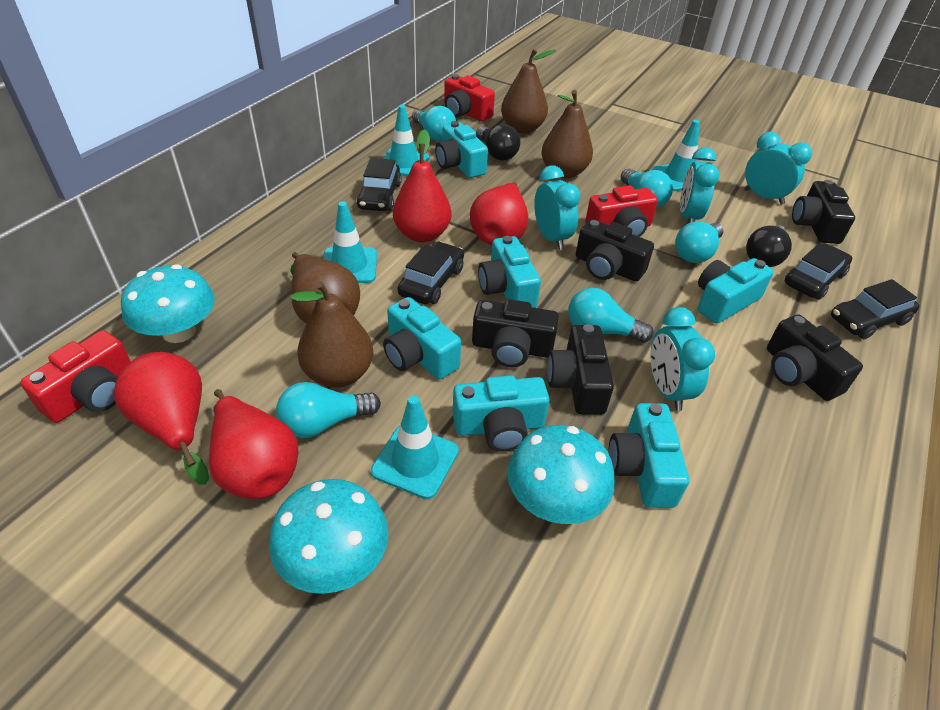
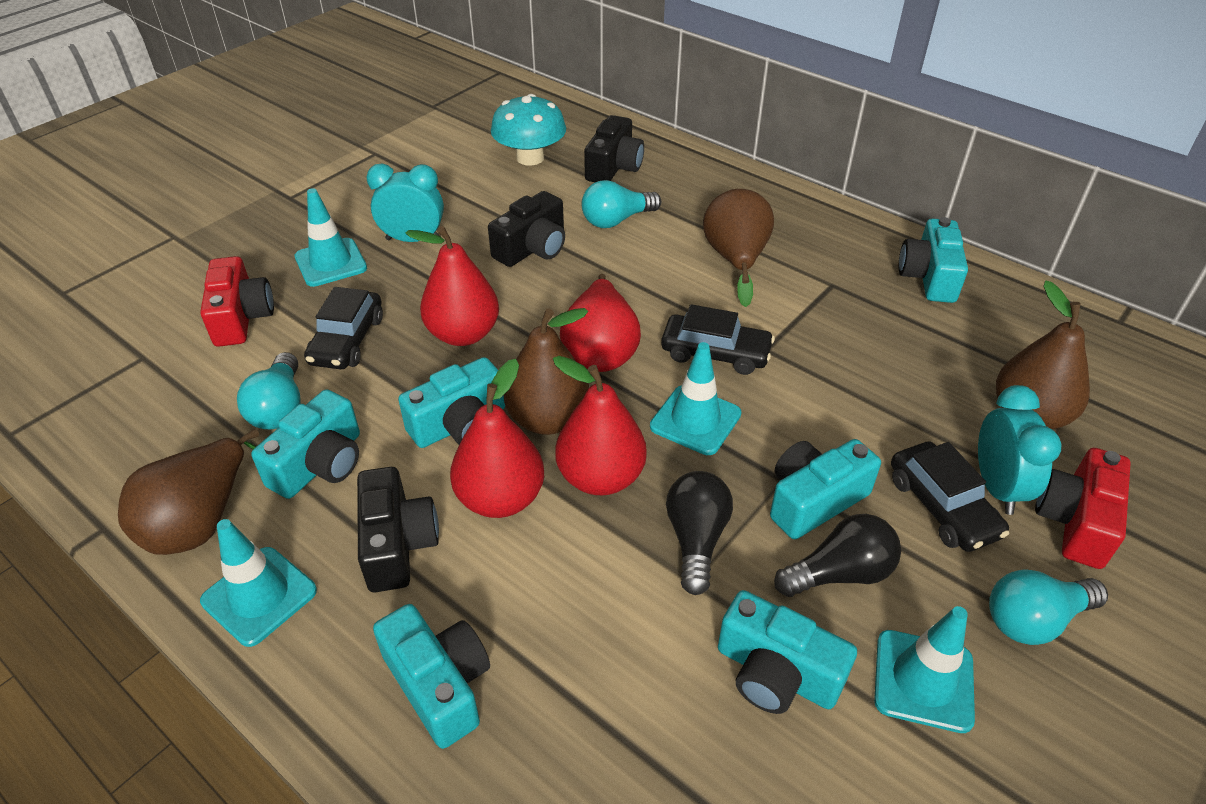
black camera: 5 -> 3
black car: 4 -> 3
red camera: 3 -> 2
turquoise clock: 4 -> 2
turquoise light bulb: 5 -> 3
turquoise mushroom: 3 -> 1

